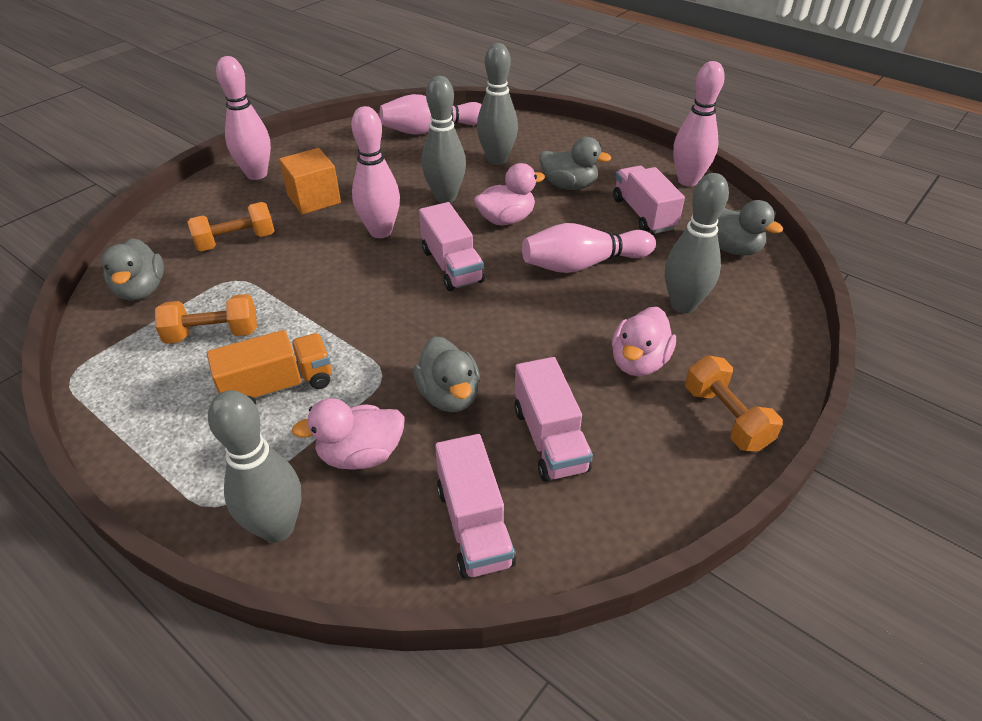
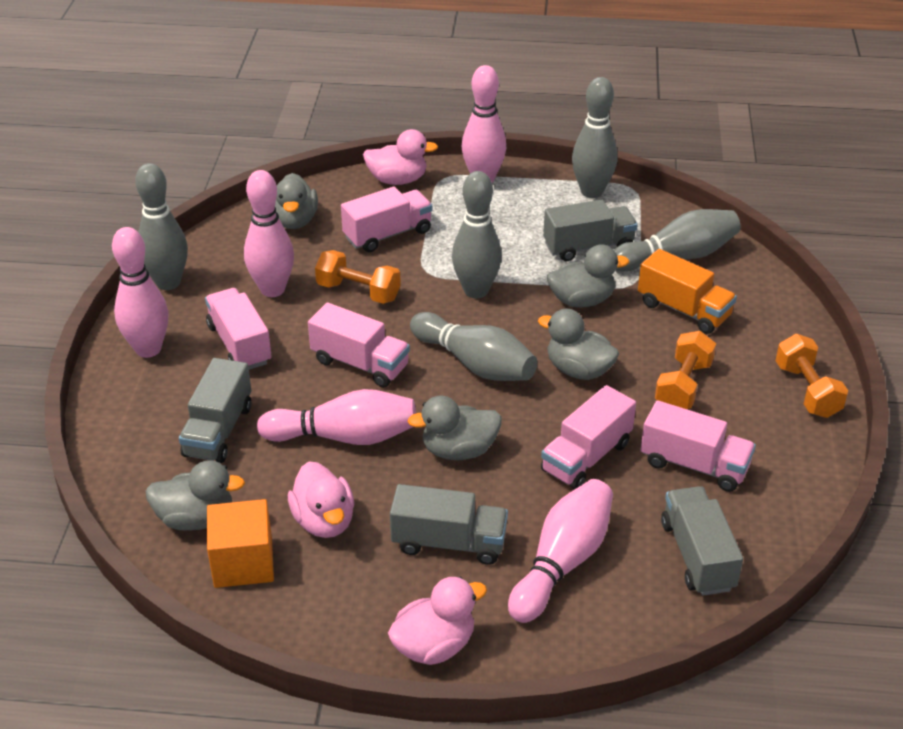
grey bowling pin: 4 -> 5
grey duck: 4 -> 5
grey truck: 0 -> 4
pink truck: 4 -> 5

